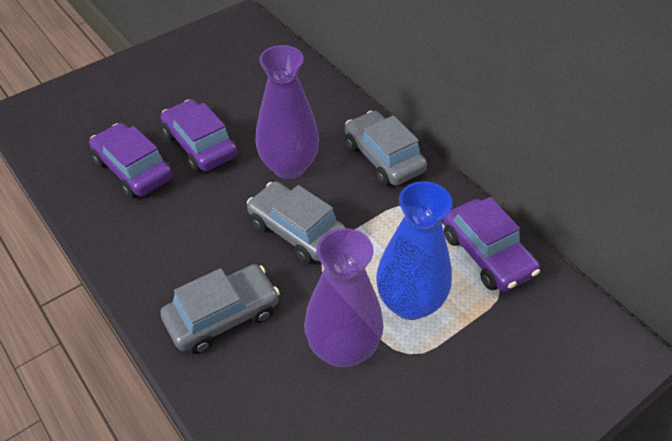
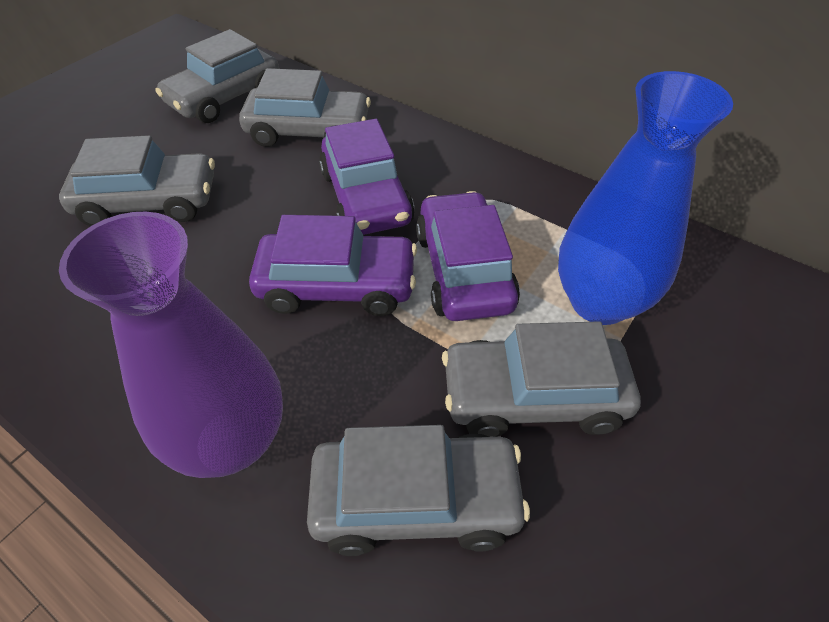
grey car: 3 -> 5
purple vase: 2 -> 1

